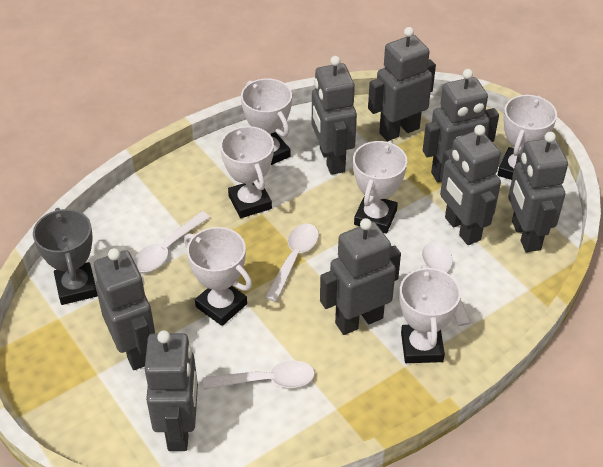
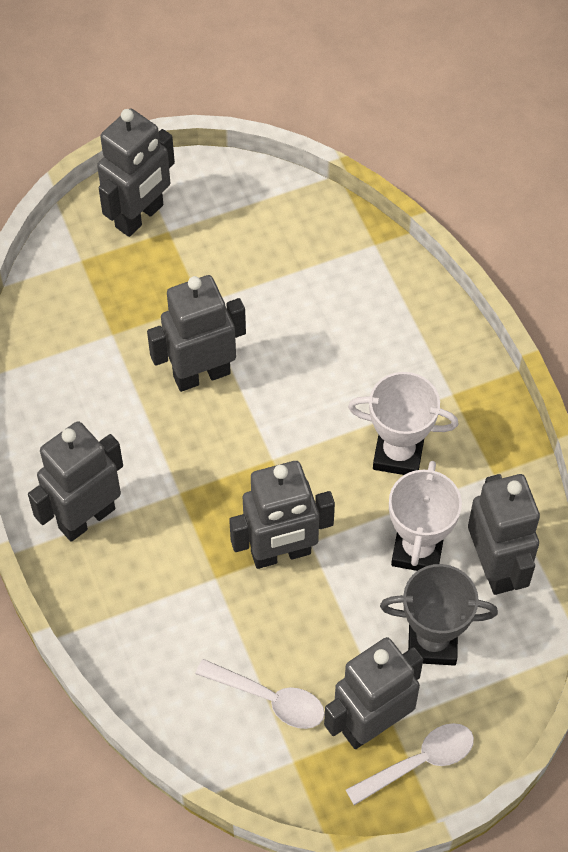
grey robot: 8 -> 6
white spoon: 4 -> 2
white trophy: 6 -> 2

